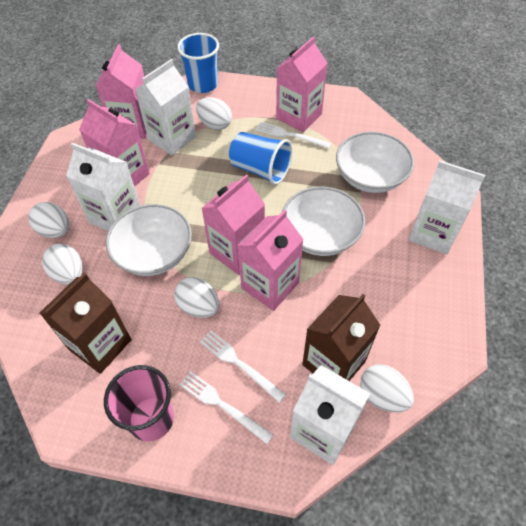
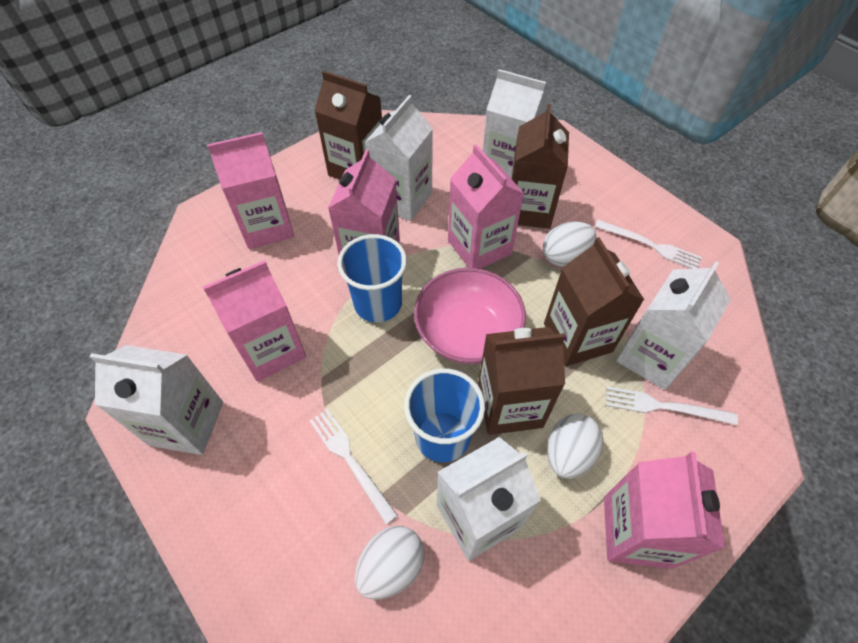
brown carton: 2 -> 4
pink bowl: 0 -> 1
pink cup: 1 -> 0
white bowl: 3 -> 0
white carton: 4 -> 5
white egg: 5 -> 3

